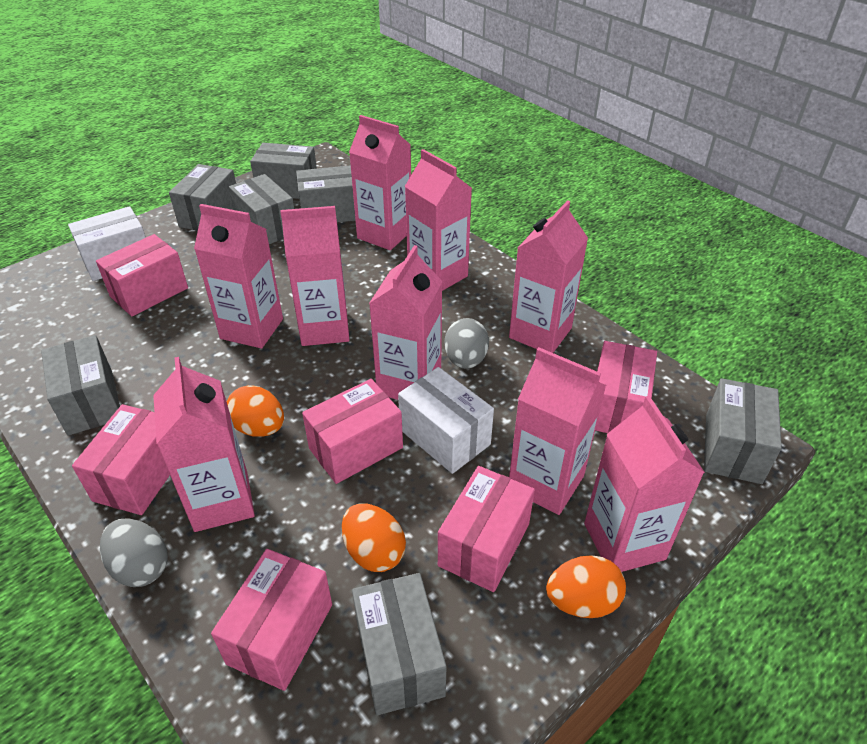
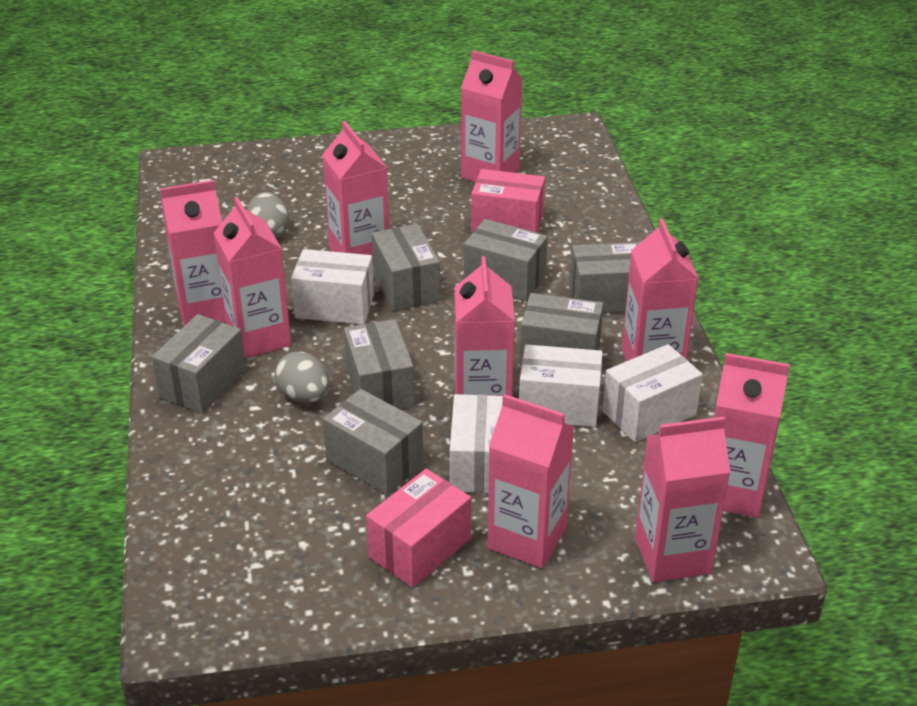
orange egg: 3 -> 0
pink box: 6 -> 2
white box: 2 -> 4

